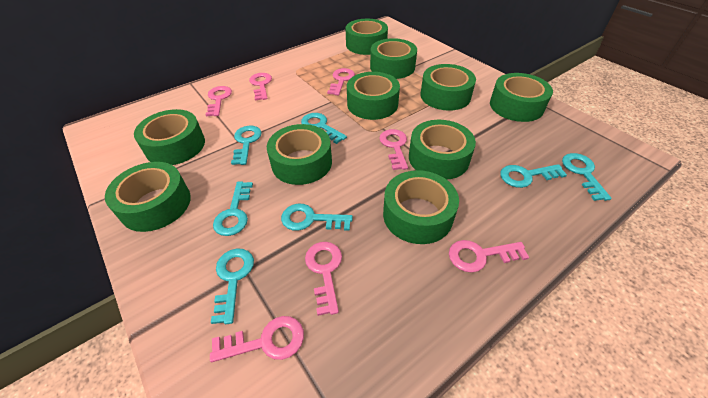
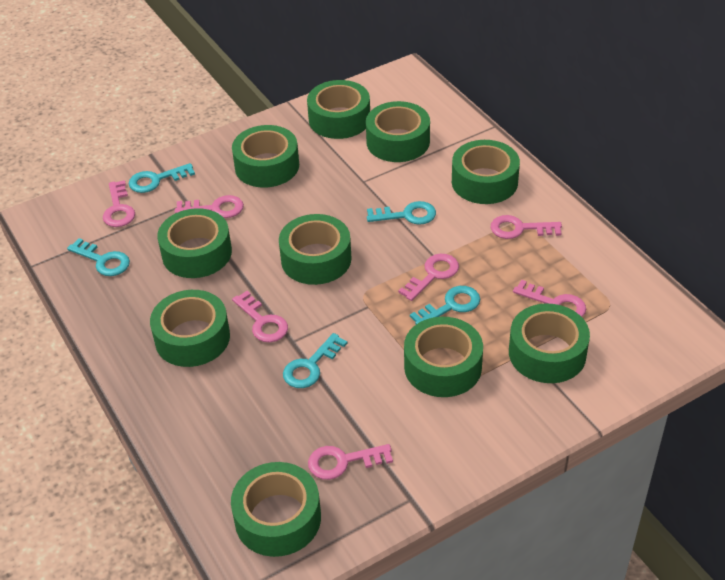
turquoise key: 7 -> 5

